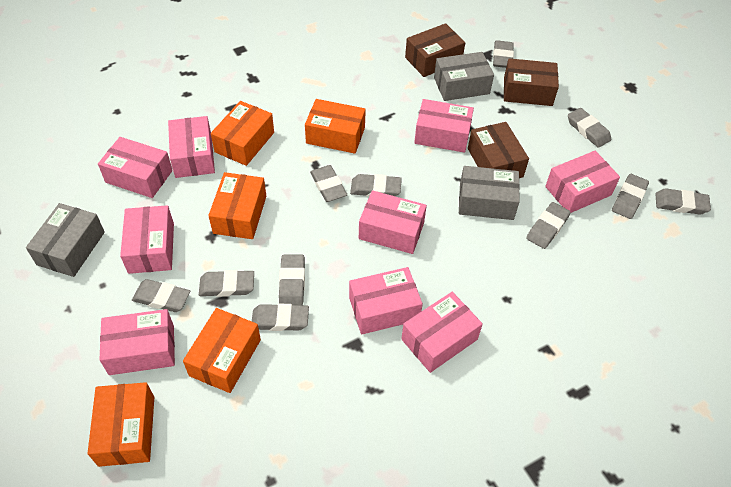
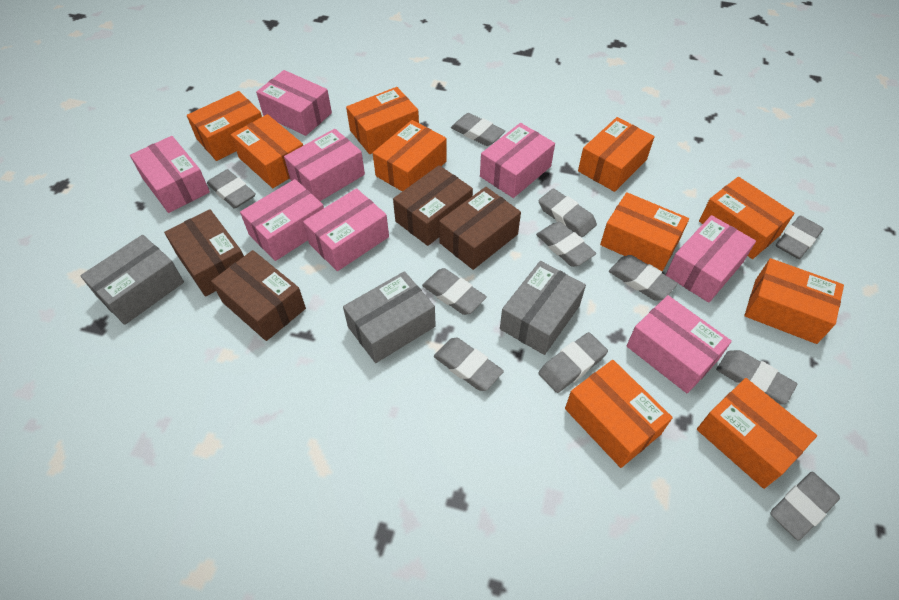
brown box: 3 -> 4
orange box: 5 -> 10
pink box: 9 -> 8

